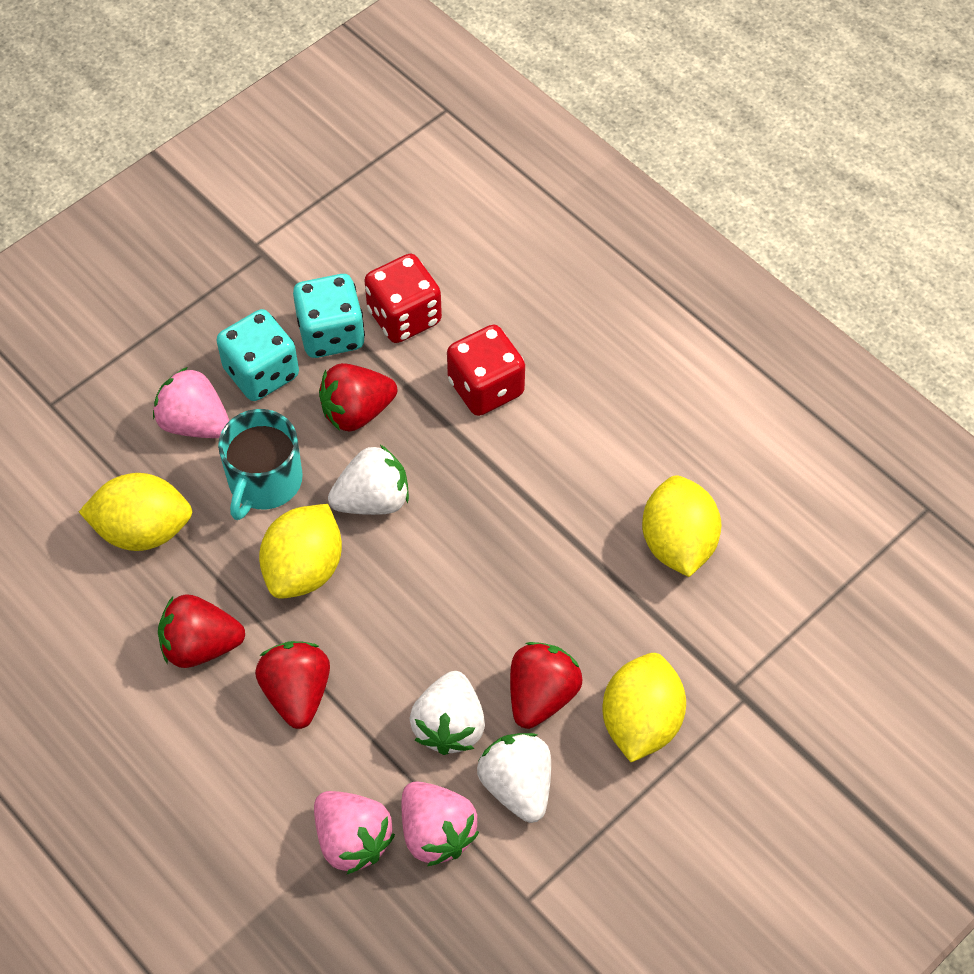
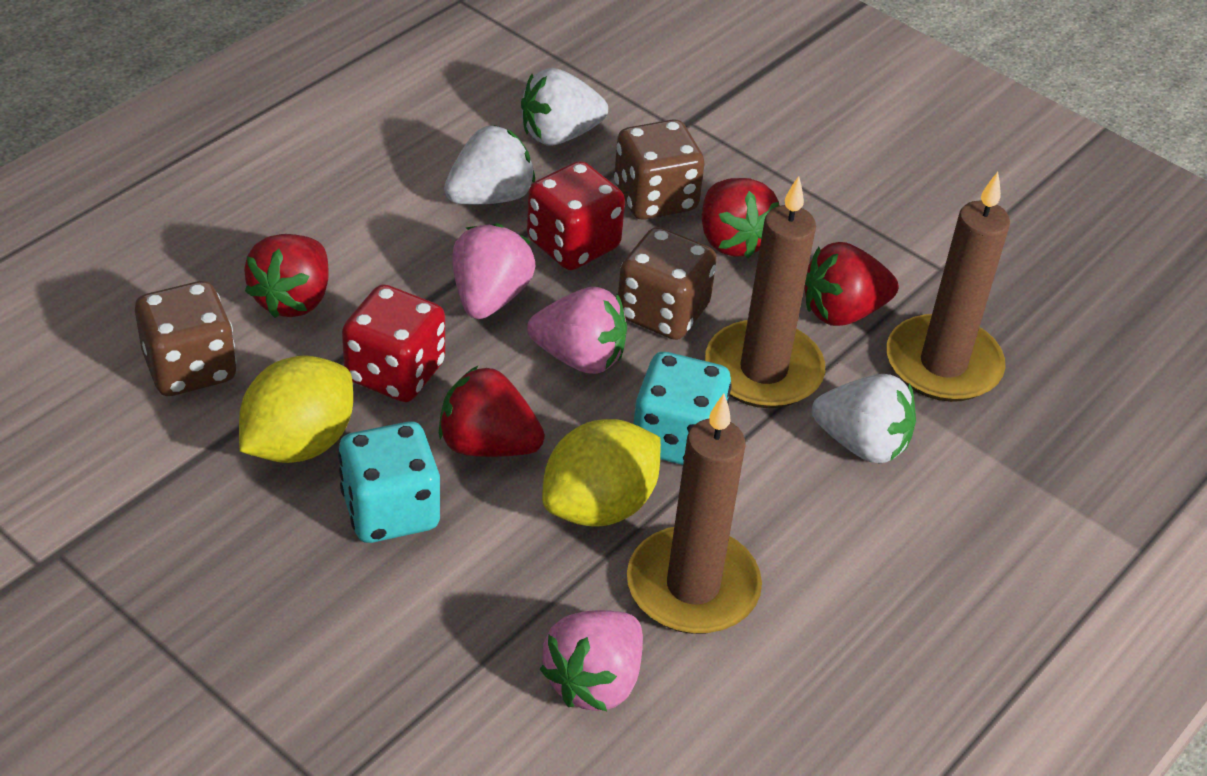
brown candle: 0 -> 3
brown dice: 0 -> 3
turquoise mug: 1 -> 0
yellow lemon: 4 -> 2

